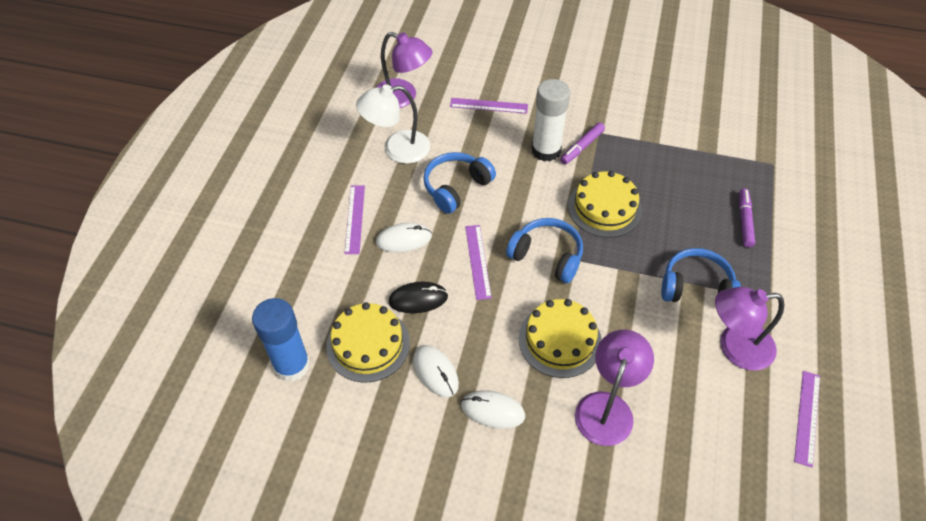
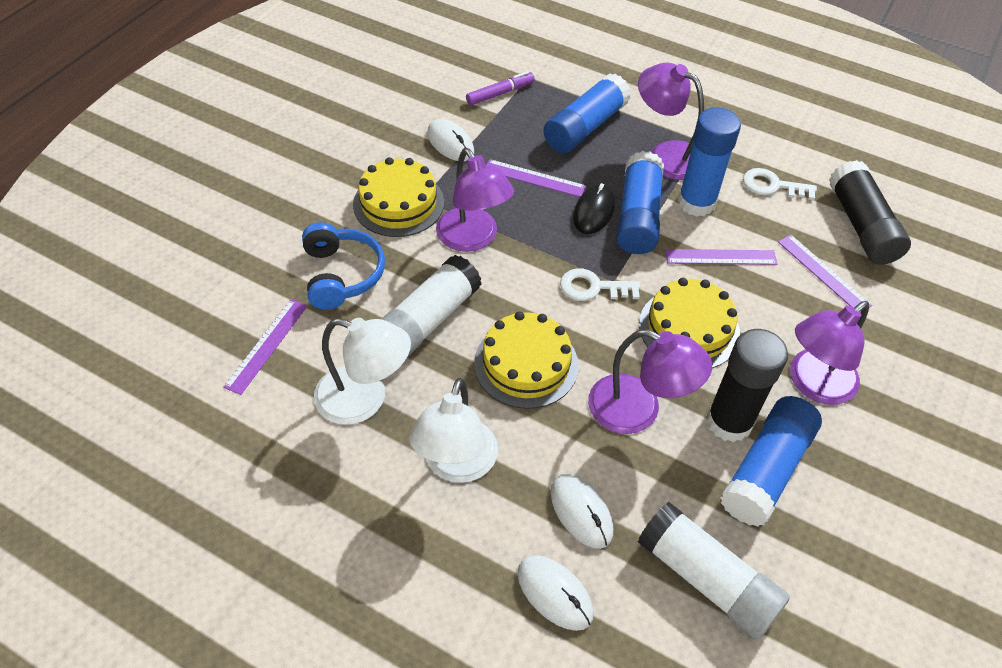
black glue stick: 0 -> 2
blue glue stick: 1 -> 4
blue headphones: 3 -> 1
purple lamp: 3 -> 4
purple marker: 2 -> 1
white glue stick: 1 -> 2
white key: 0 -> 2
white lamp: 1 -> 2

